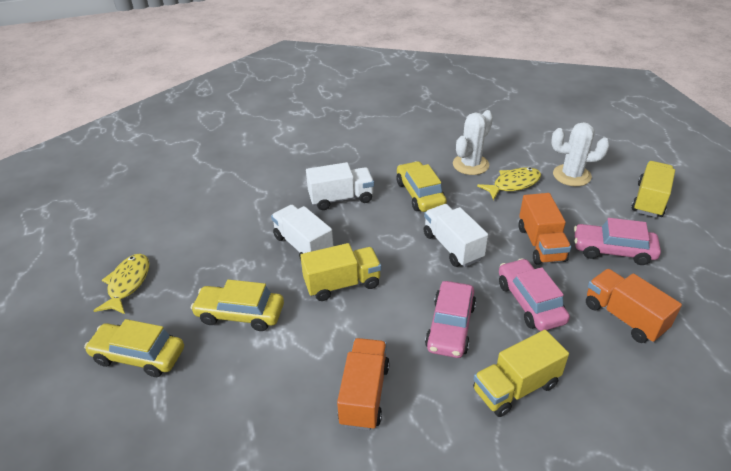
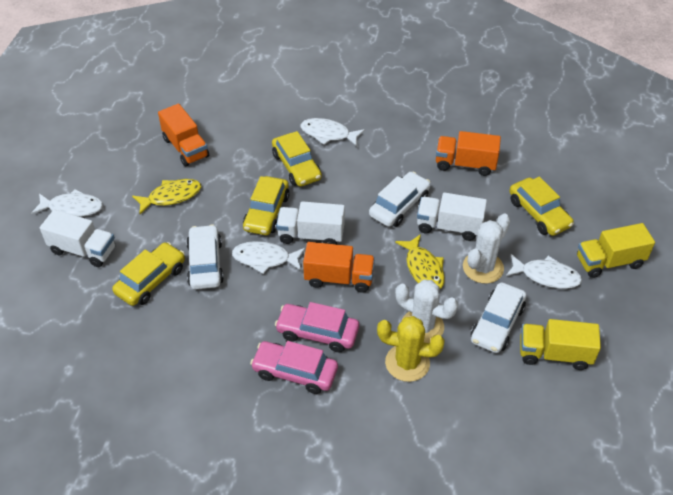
pink car: 3 -> 2
white car: 0 -> 3
white fish: 0 -> 4
yellow cactus: 0 -> 1
yellow car: 3 -> 4
yellow truck: 3 -> 2

